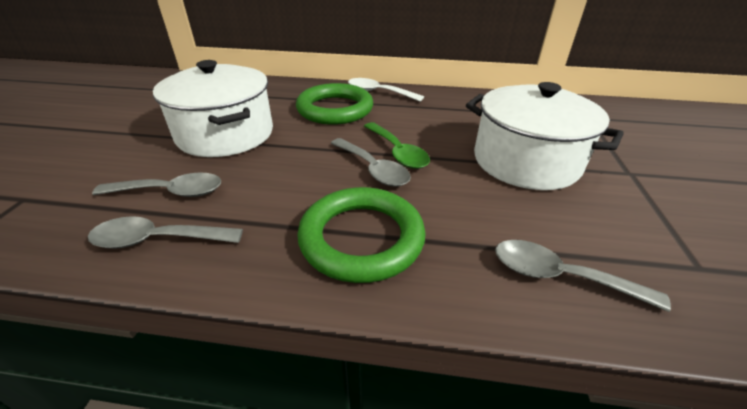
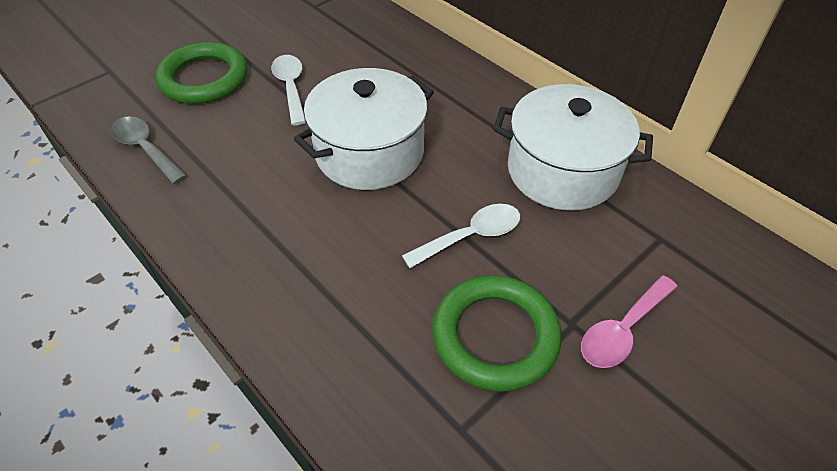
green spoon: 1 -> 0
grey spoon: 4 -> 1
pink spoon: 0 -> 1
white spoon: 1 -> 2

